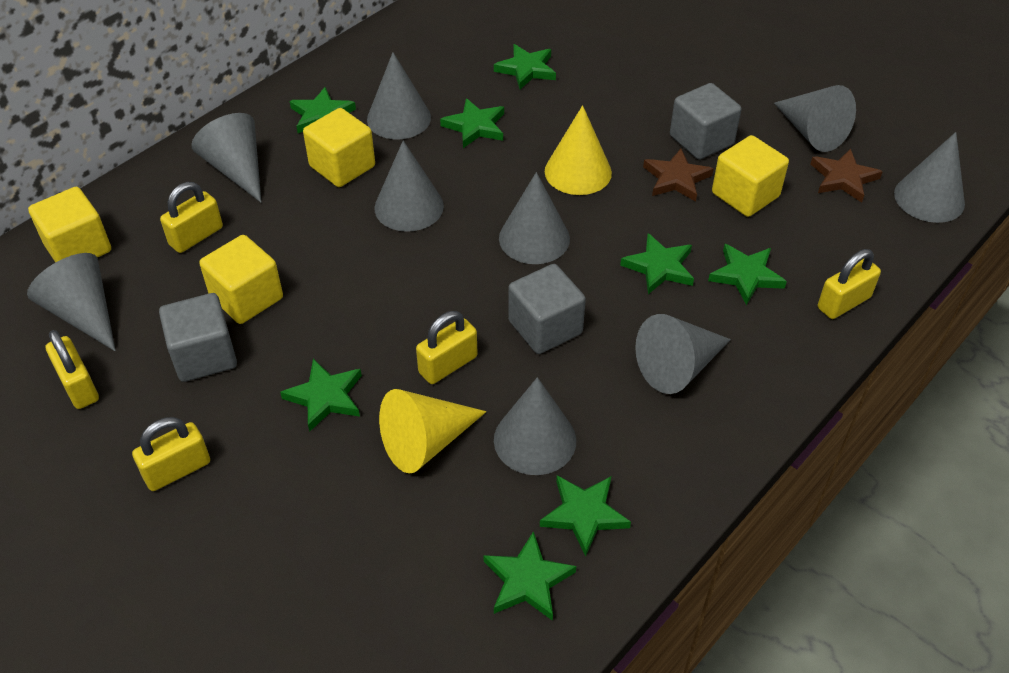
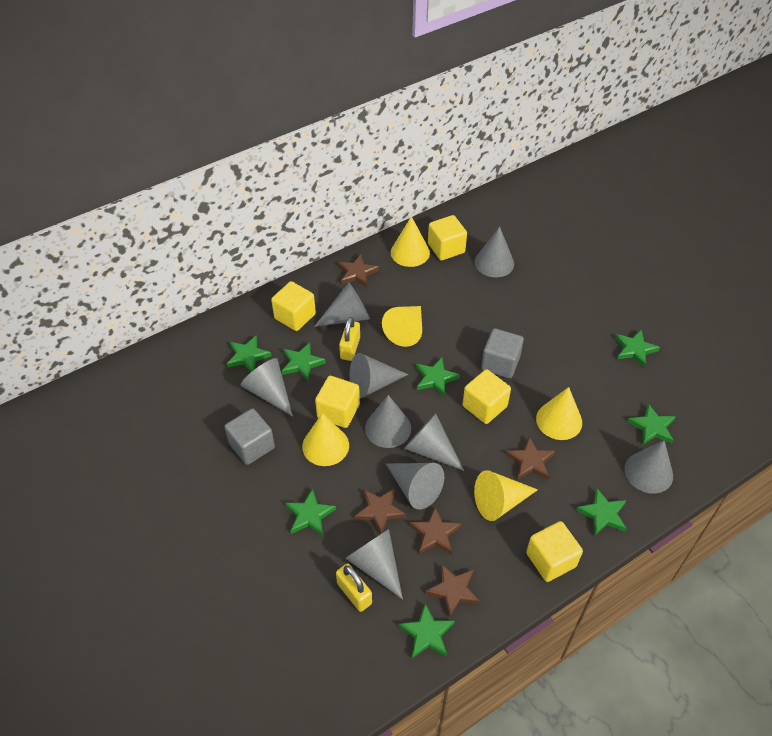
brown star: 2 -> 5
grey cube: 3 -> 2
yellow cone: 2 -> 5
yellow cube: 4 -> 5
yellow padlock: 5 -> 2

